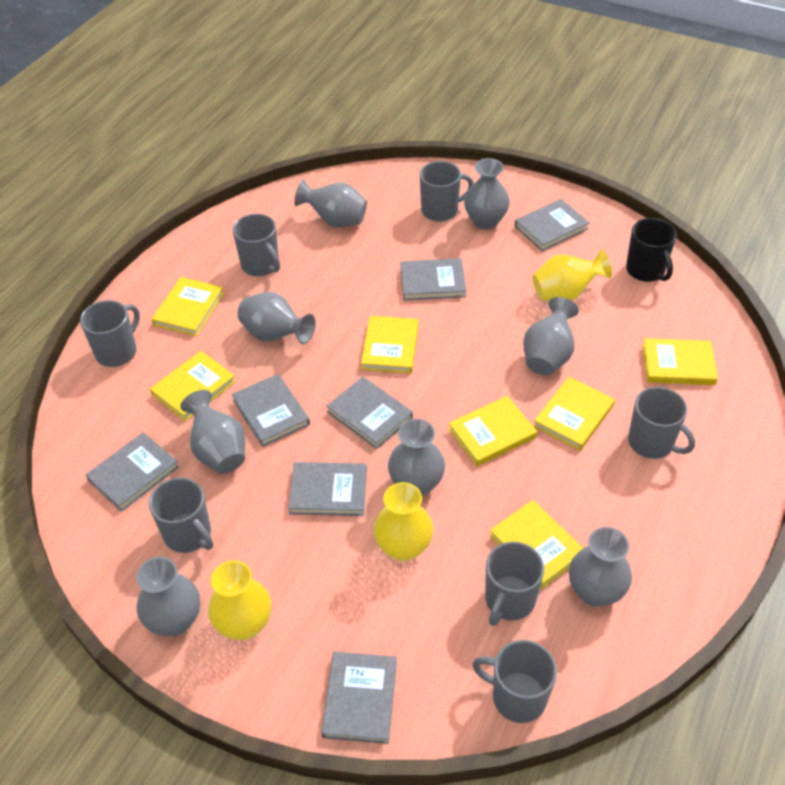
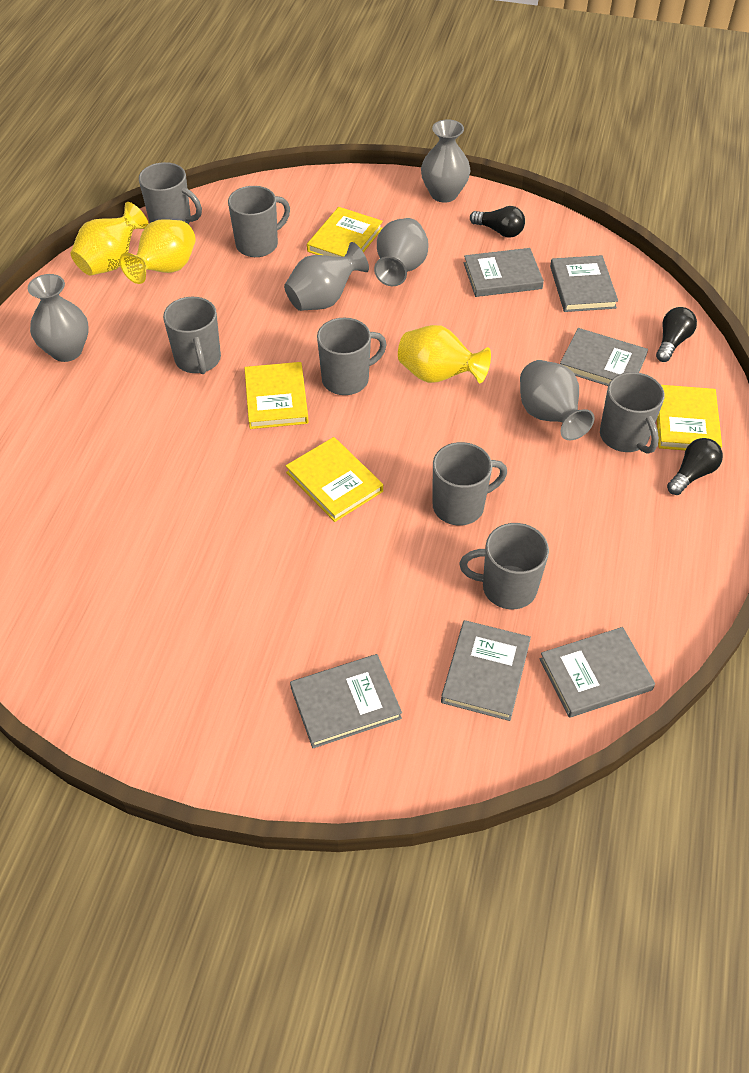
black light bulb: 0 -> 3
black mug: 1 -> 0
grey book: 7 -> 6
grey vase: 8 -> 5
yellow book: 7 -> 4

